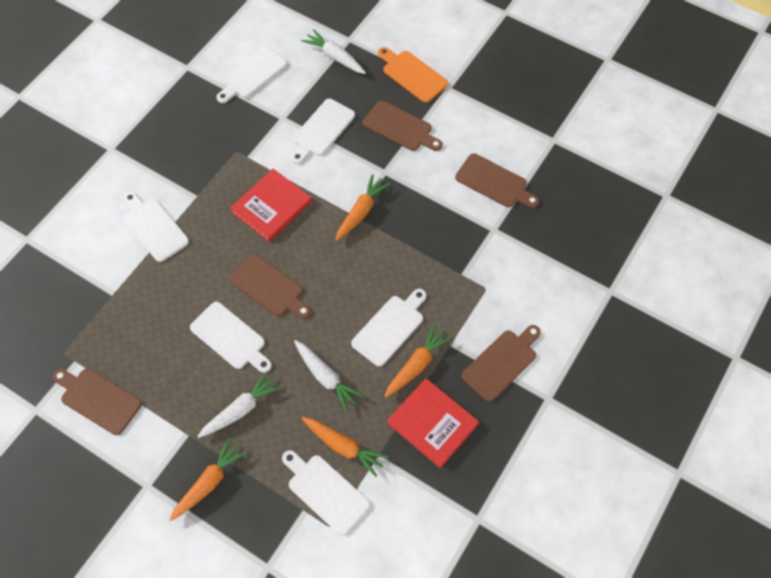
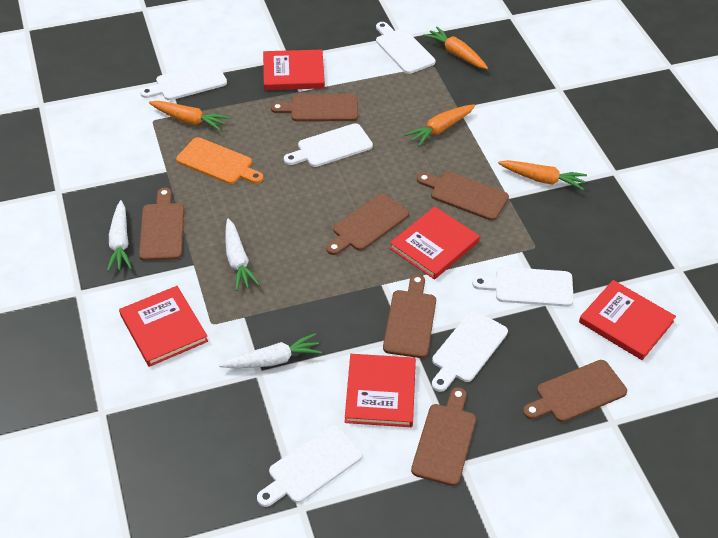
brown cutting board: 5 -> 7
red book: 2 -> 5

